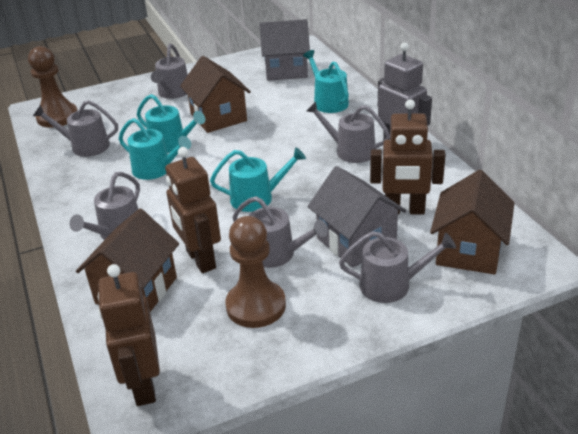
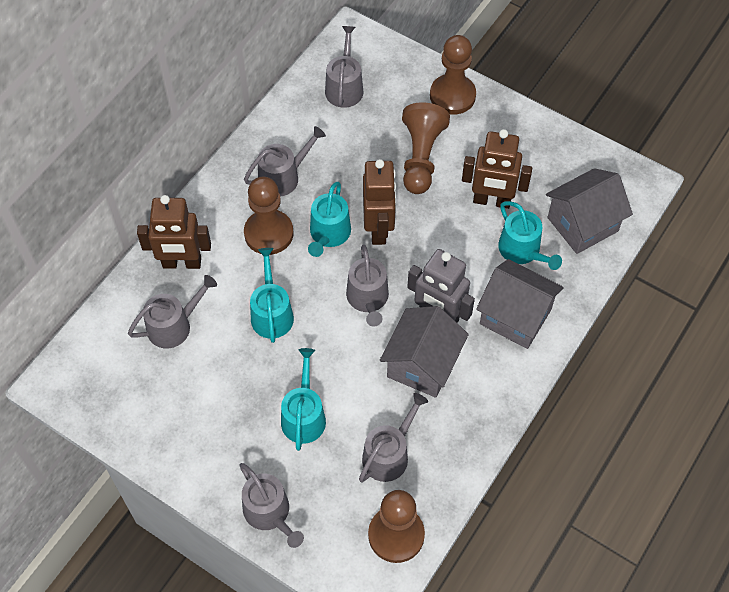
brown house: 3 -> 0
brown pawn: 2 -> 4
grey house: 2 -> 3

